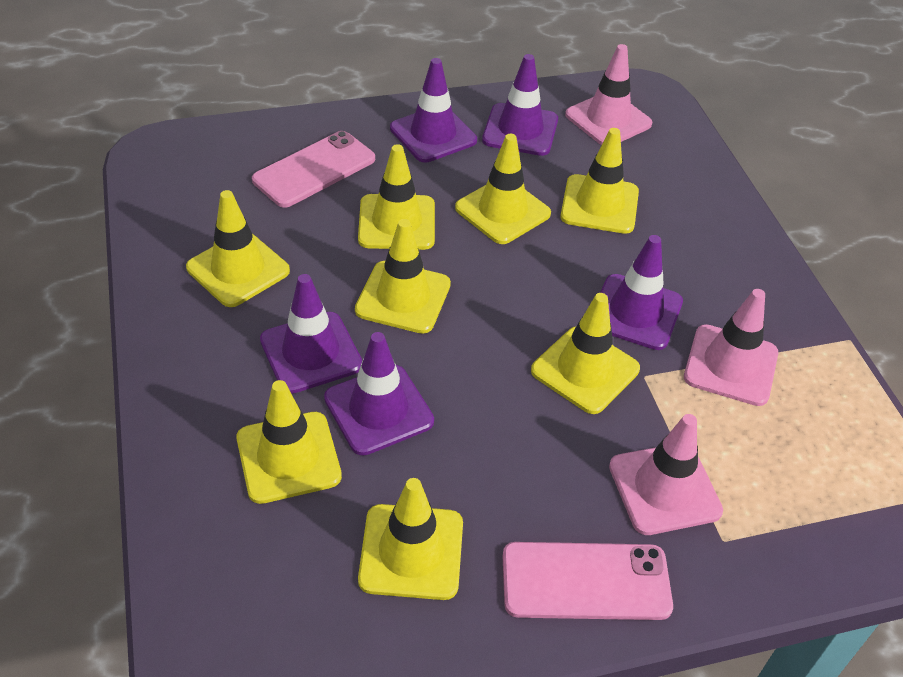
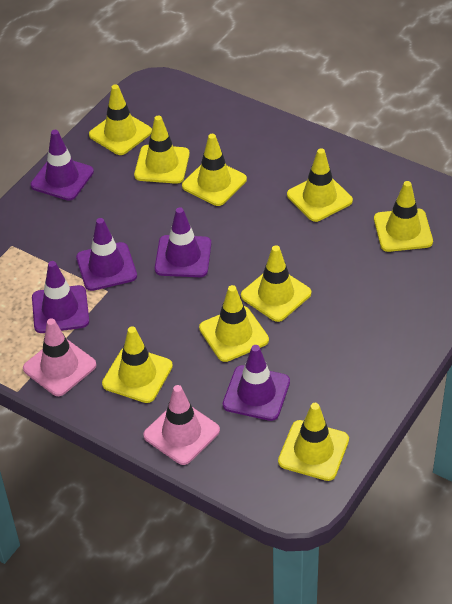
pink phone: 2 -> 0
pink traffic cone: 3 -> 2
yellow traffic cone: 8 -> 9

